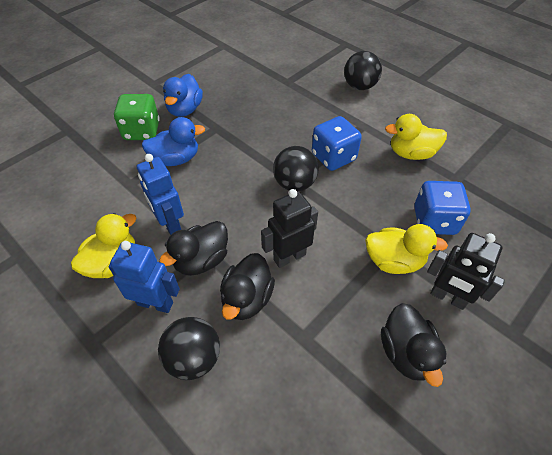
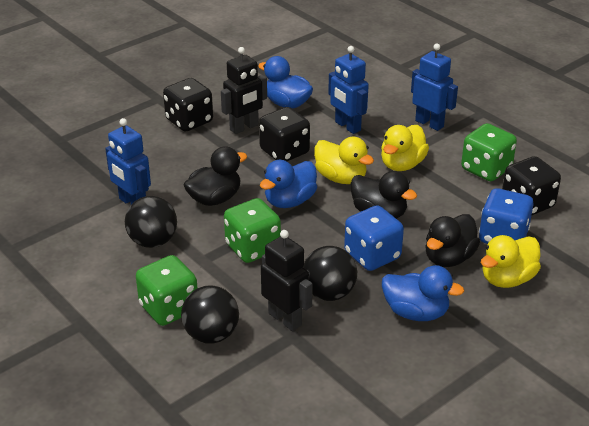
black dice: 0 -> 3
blue duck: 2 -> 3
blue robot: 2 -> 3
green dice: 1 -> 3

